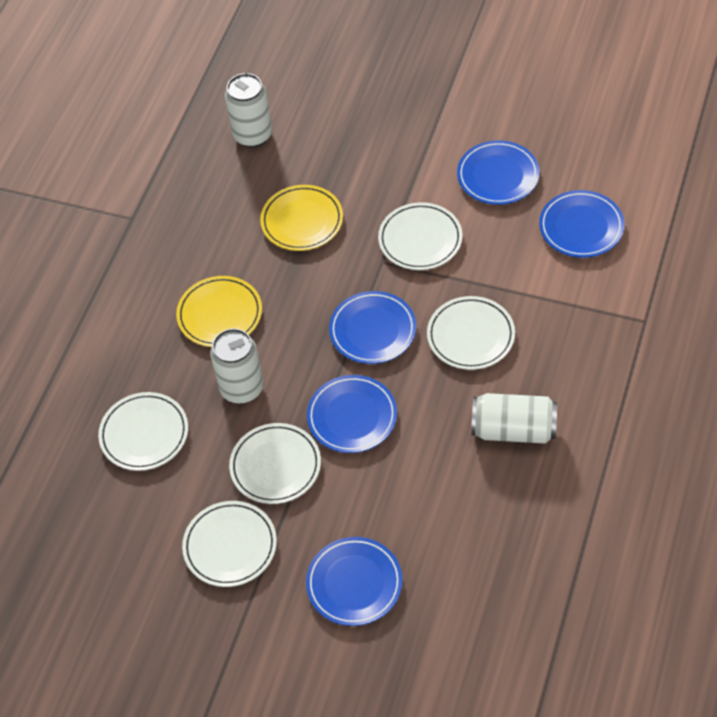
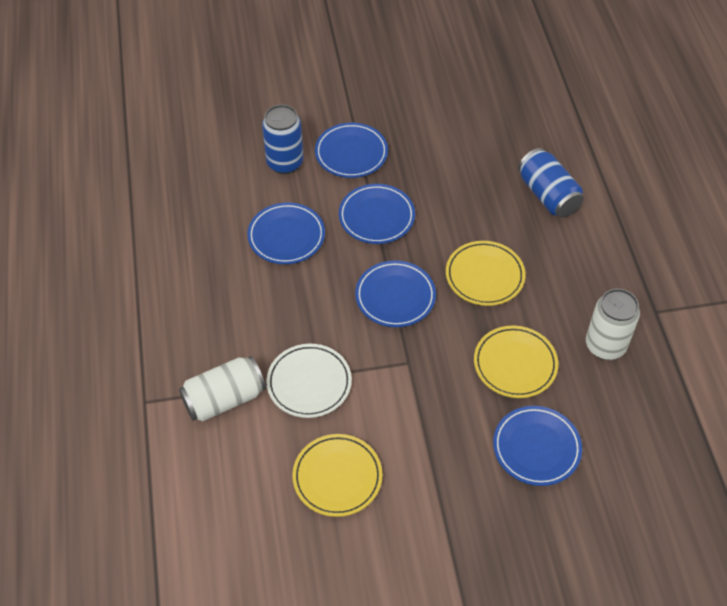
blue can: 0 -> 2
white can: 3 -> 2
white plate: 5 -> 1
yellow plate: 2 -> 3

